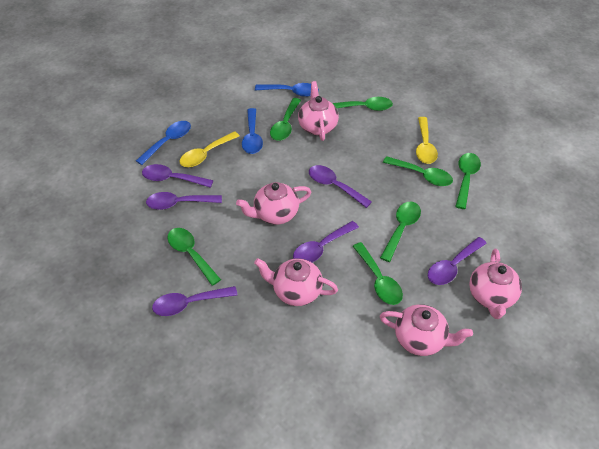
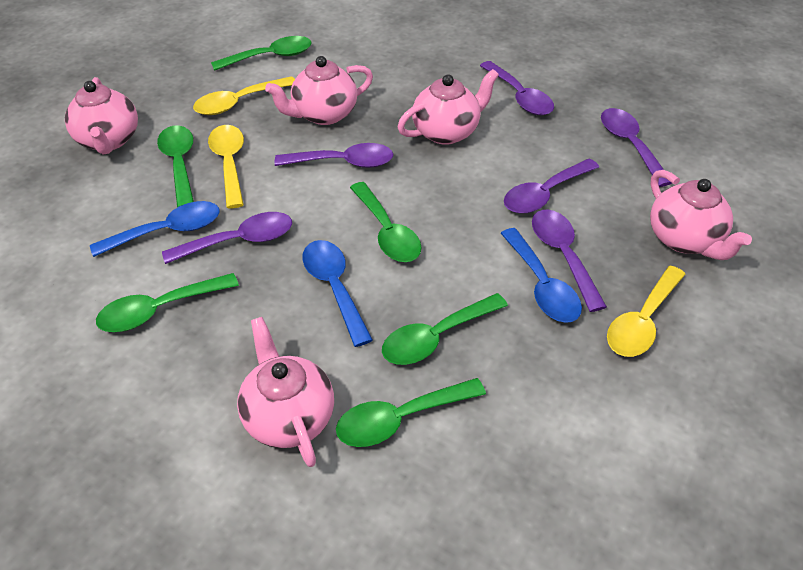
green spoon: 7 -> 6
yellow spoon: 2 -> 3

